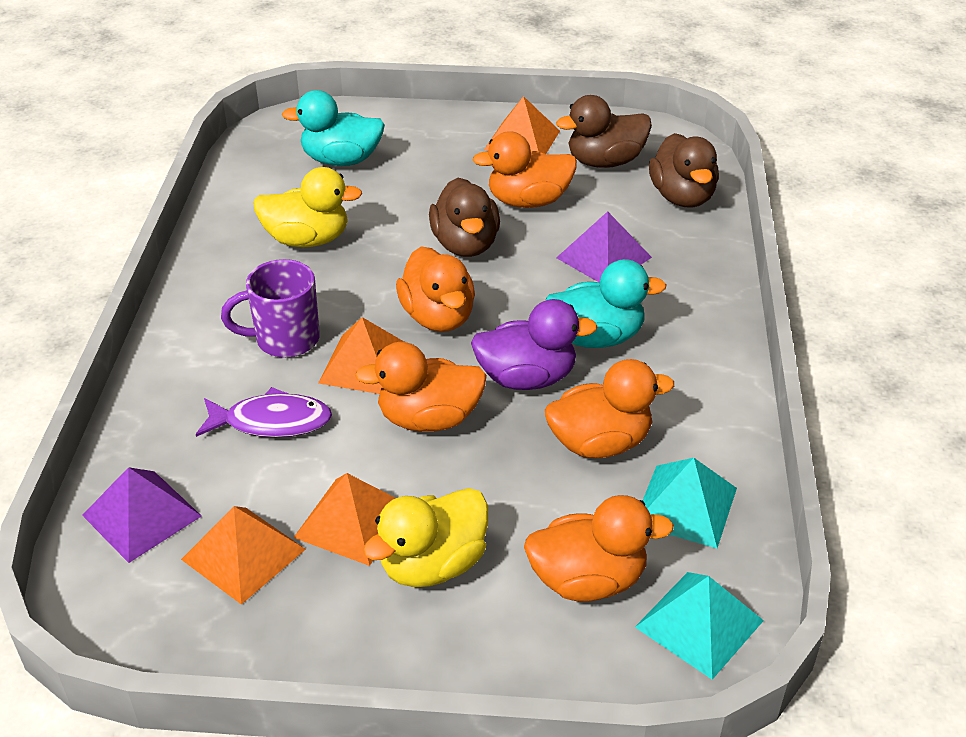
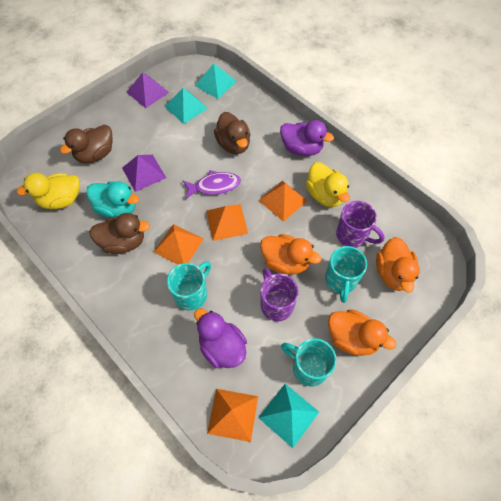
orange duck: 5 -> 3
purple duck: 1 -> 2
purple mug: 1 -> 2
turquoise duck: 2 -> 1
turquoise mug: 0 -> 3
turquoise pyramid: 2 -> 3

